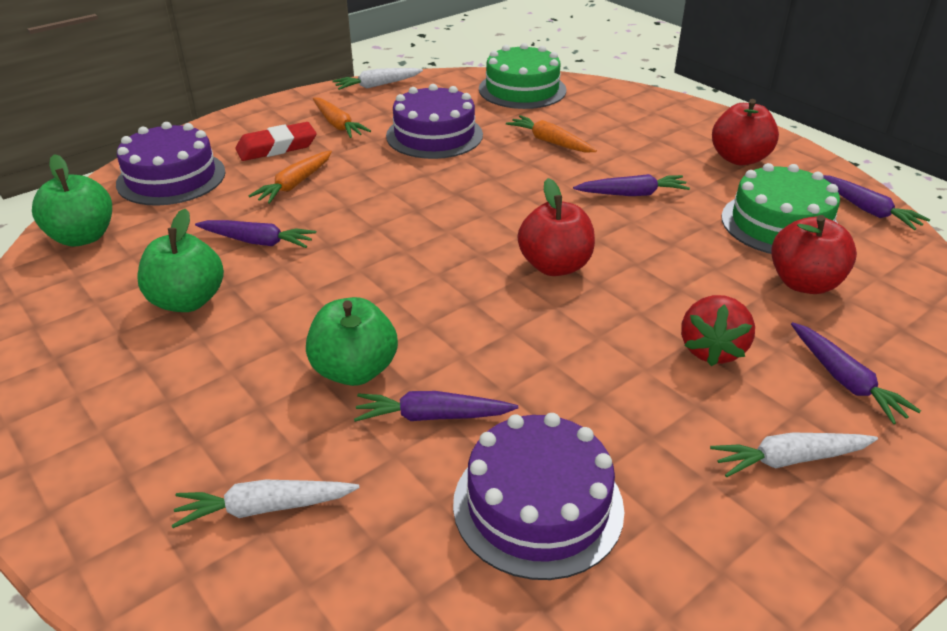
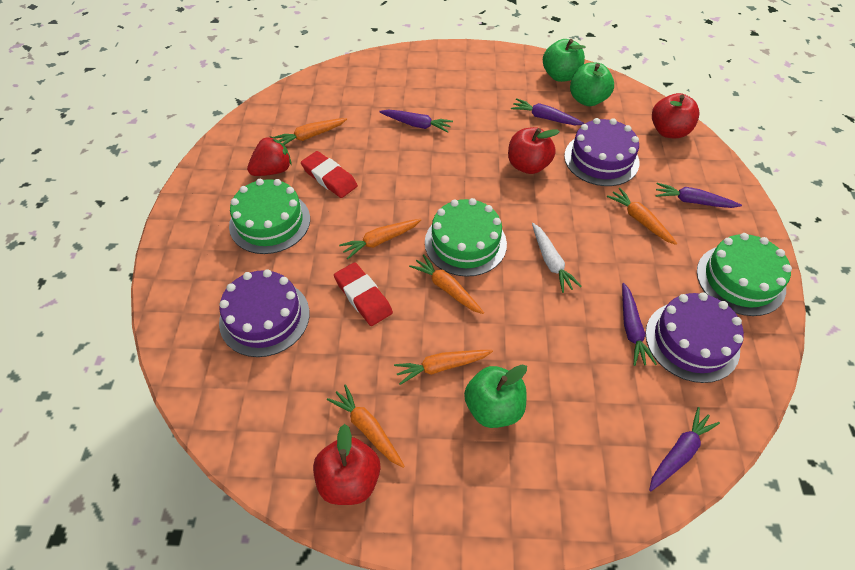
green cake: 2 -> 3
orange carrot: 3 -> 6
red eraser: 1 -> 2
white carrot: 3 -> 1

